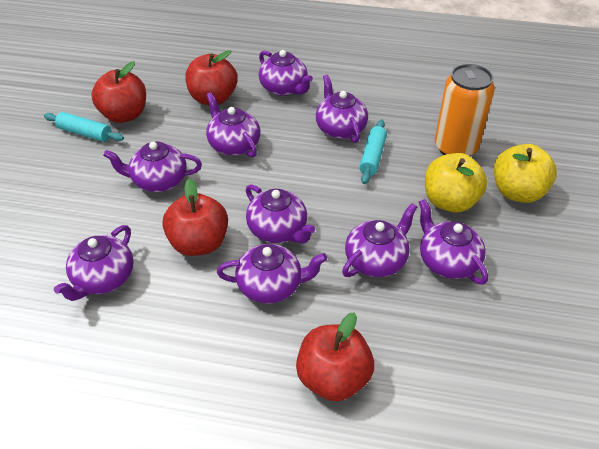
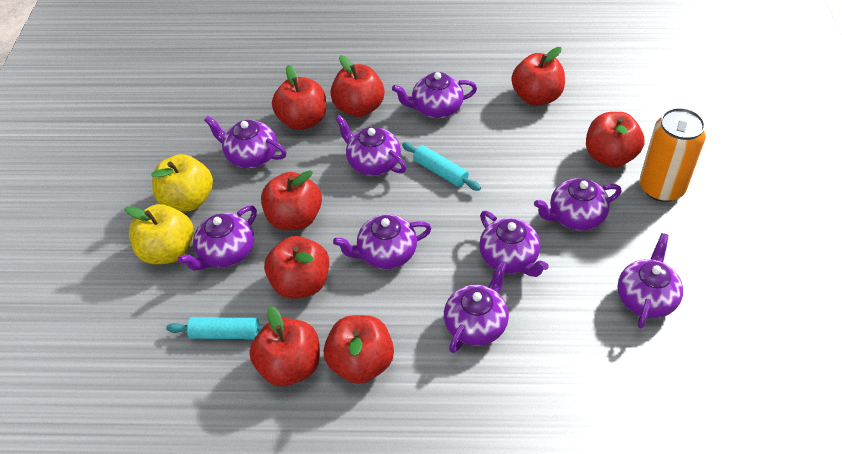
red apple: 4 -> 8

